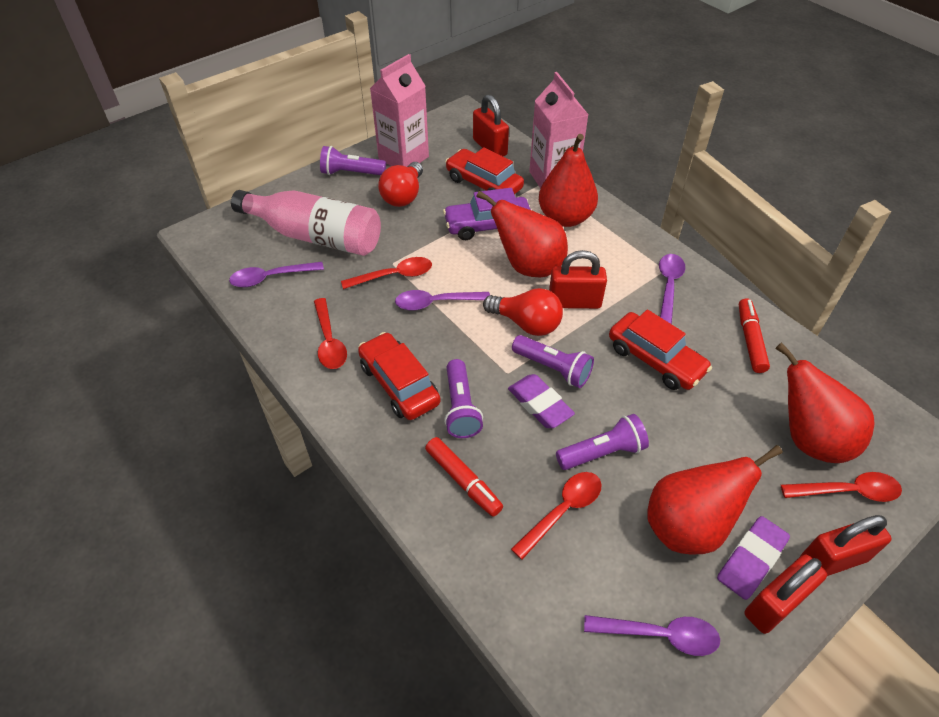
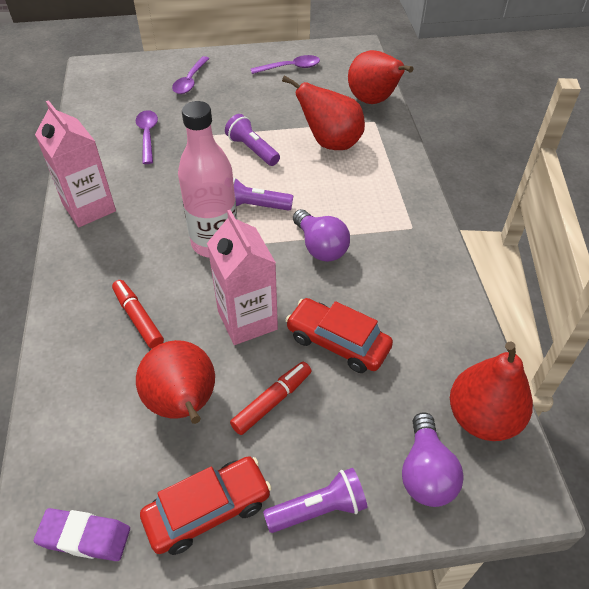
purple car: 1 -> 0
purple eraser: 2 -> 1
purple flashlight: 4 -> 3
purple light bulb: 0 -> 2
purple spoon: 4 -> 3
red car: 3 -> 2
red light bulb: 2 -> 0
red padlock: 4 -> 0
red spoon: 4 -> 0

